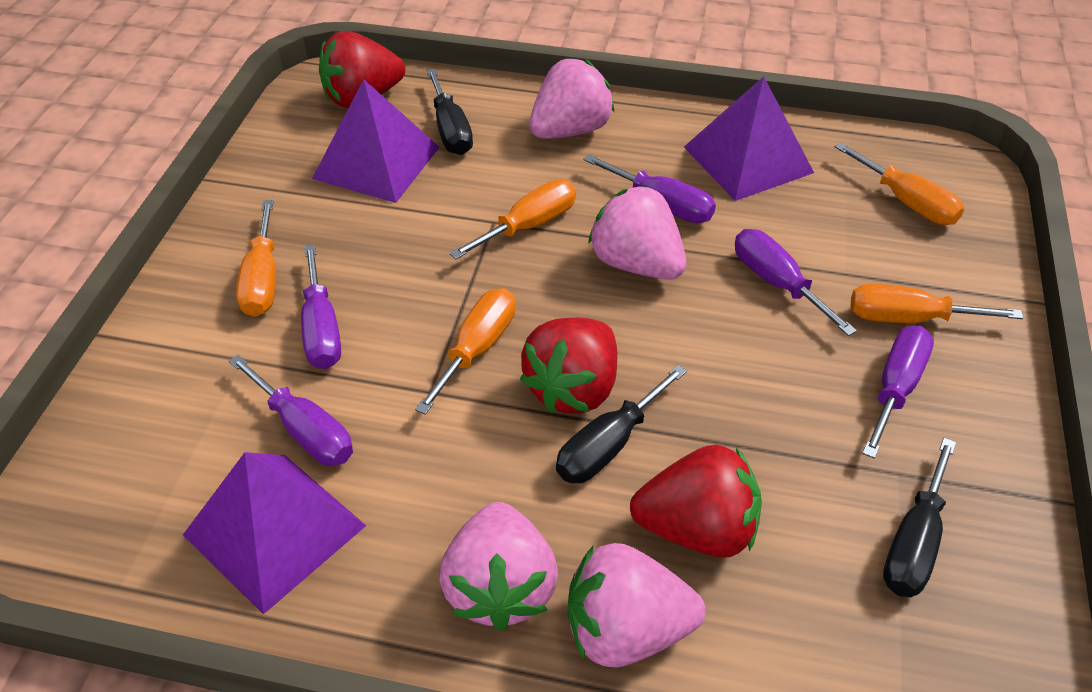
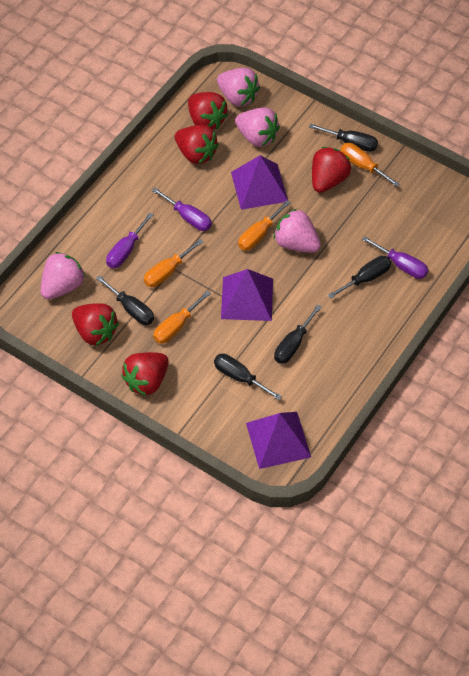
black screwdriver: 3 -> 5
orange screwdriver: 5 -> 4
purple screwdriver: 5 -> 3
red strawberry: 3 -> 5

